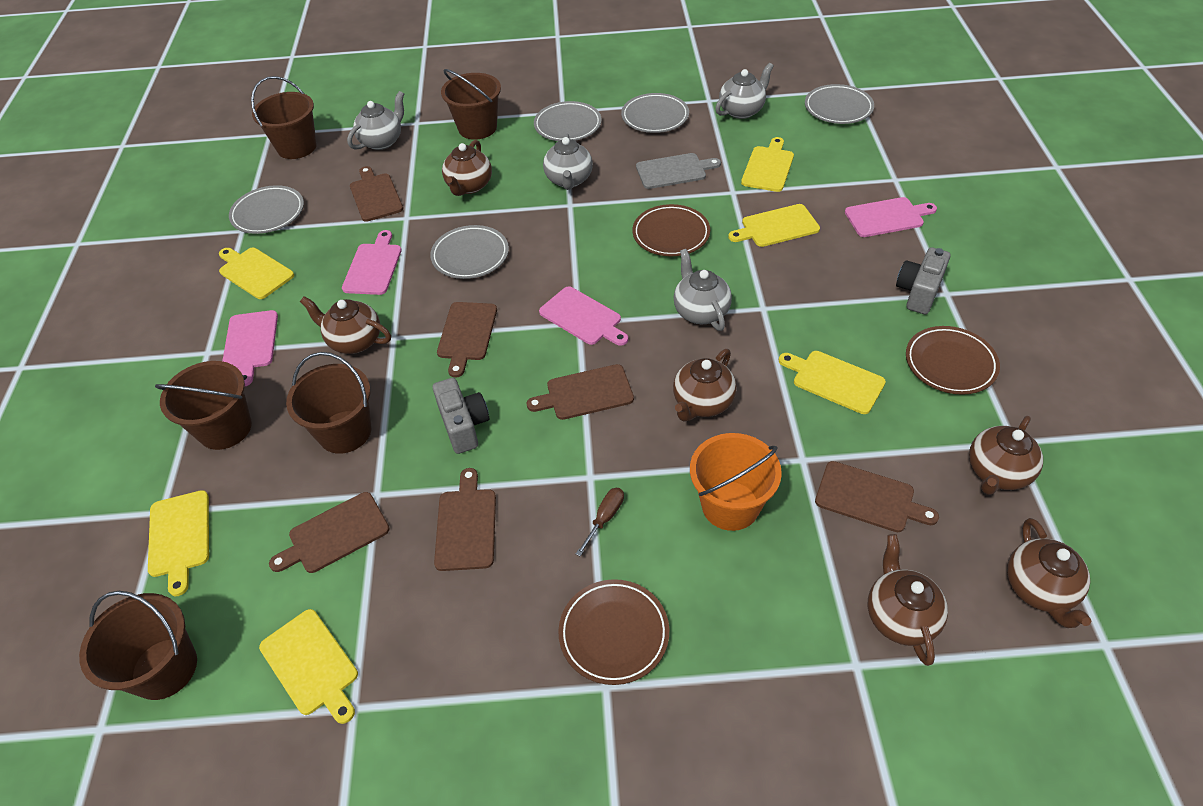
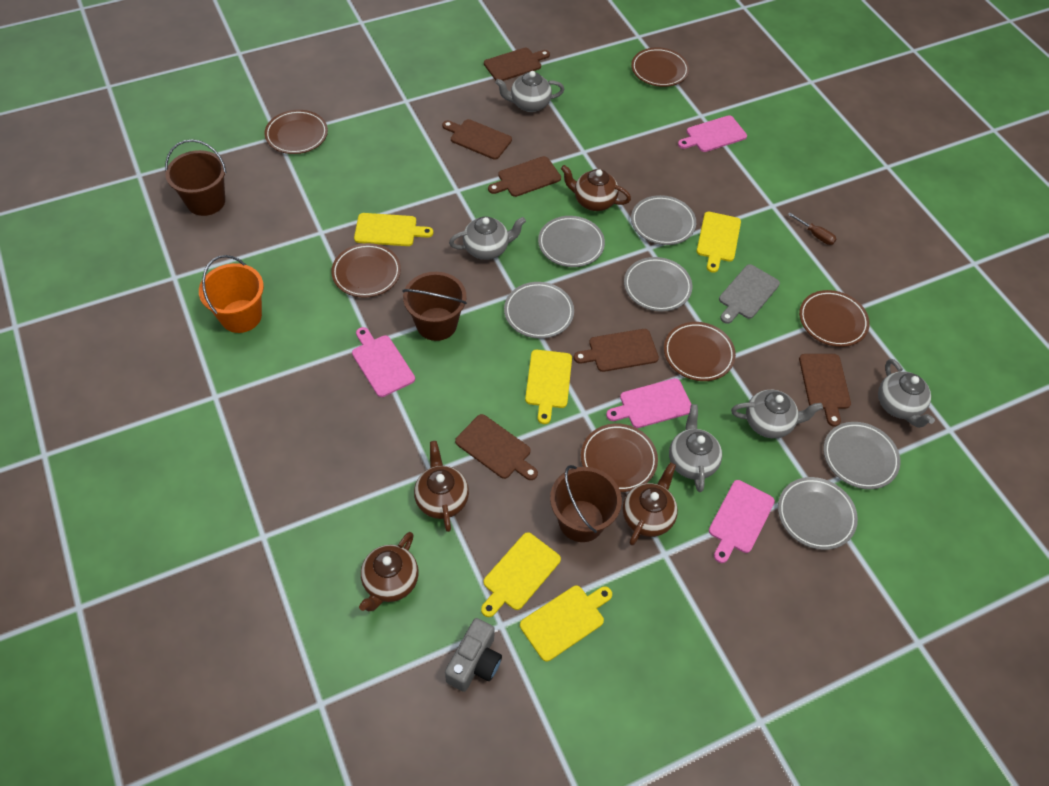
brown bucket: 5 -> 3
brown plate: 3 -> 6
brown teapot: 6 -> 4
grey camera: 2 -> 1
grey plate: 5 -> 6
grey teapot: 4 -> 5
yellow cutting board: 6 -> 5

